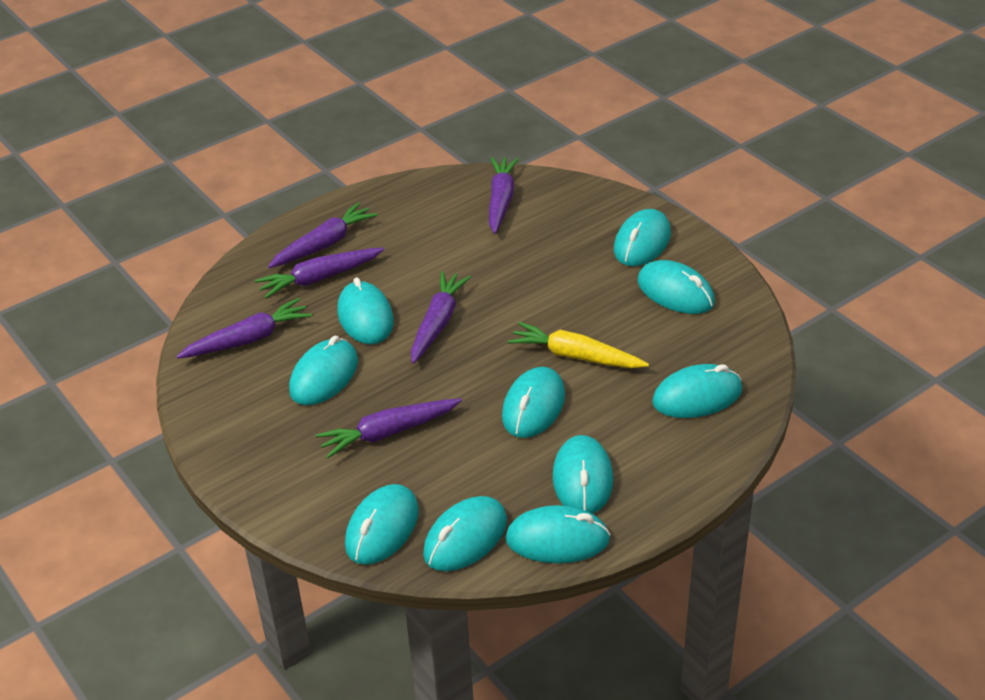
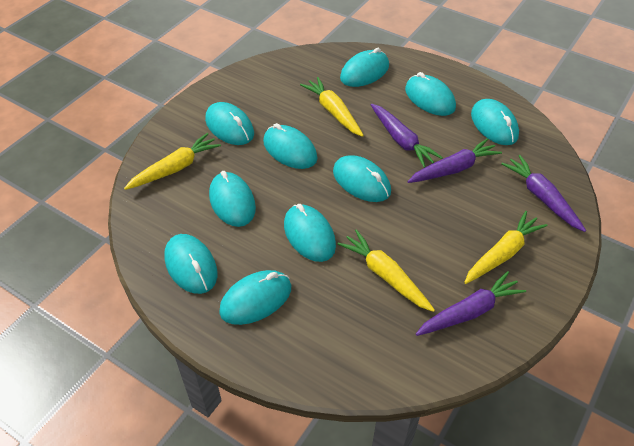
purple carrot: 6 -> 4
yellow carrot: 1 -> 4

